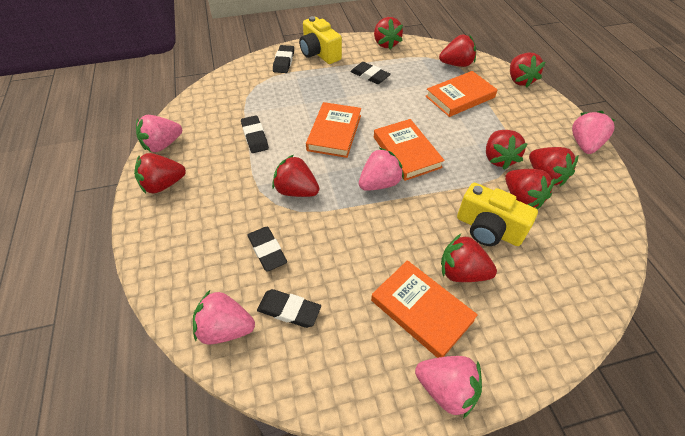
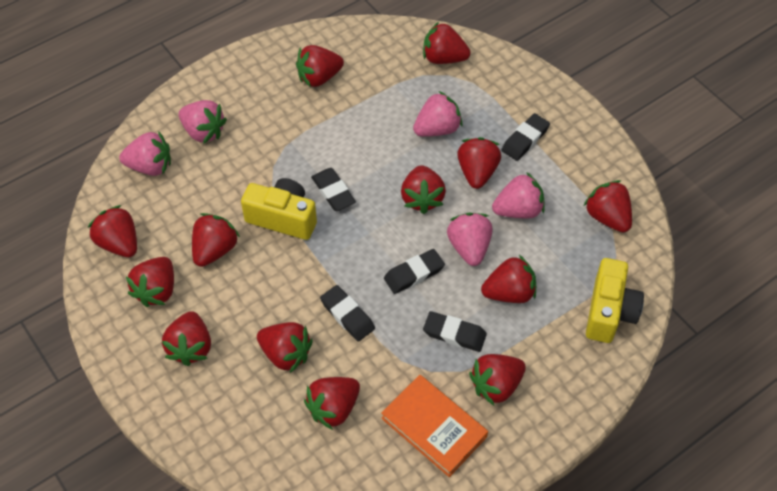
orange book: 4 -> 1
red strawberry: 9 -> 13

